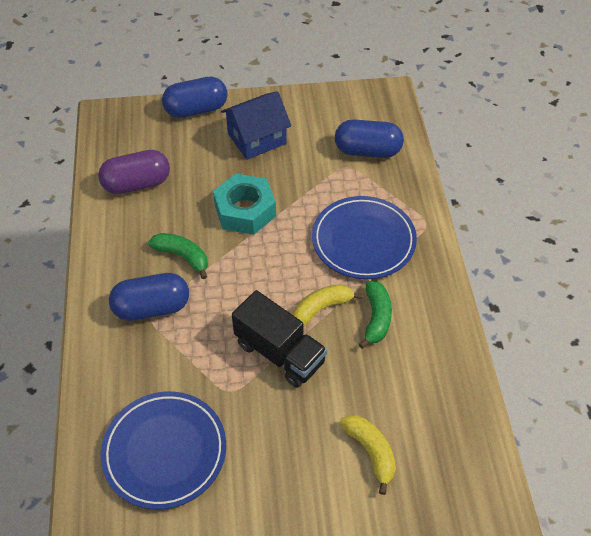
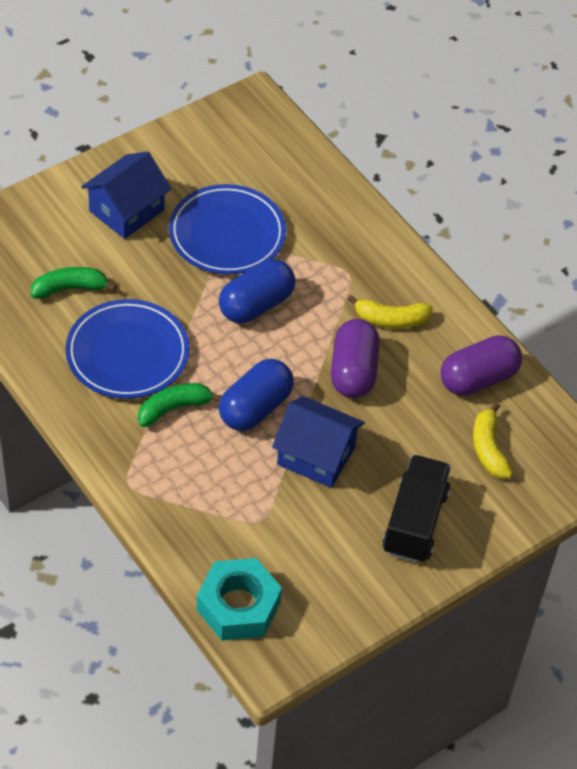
blue capsule: 3 -> 2
blue house: 1 -> 2
purple capsule: 1 -> 2

